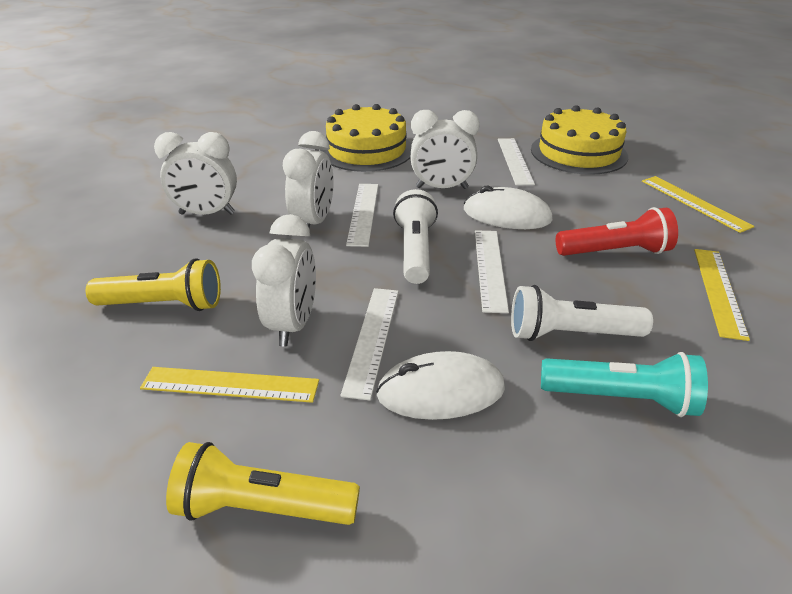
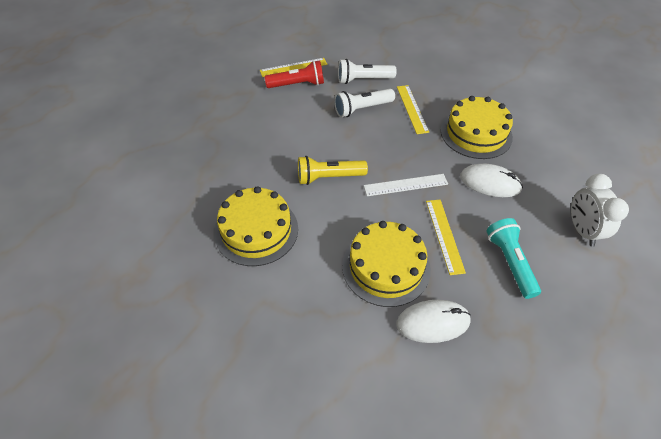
white clock: 4 -> 1
white ruler: 4 -> 1
yellow cake: 2 -> 3
yellow flashlight: 2 -> 1

